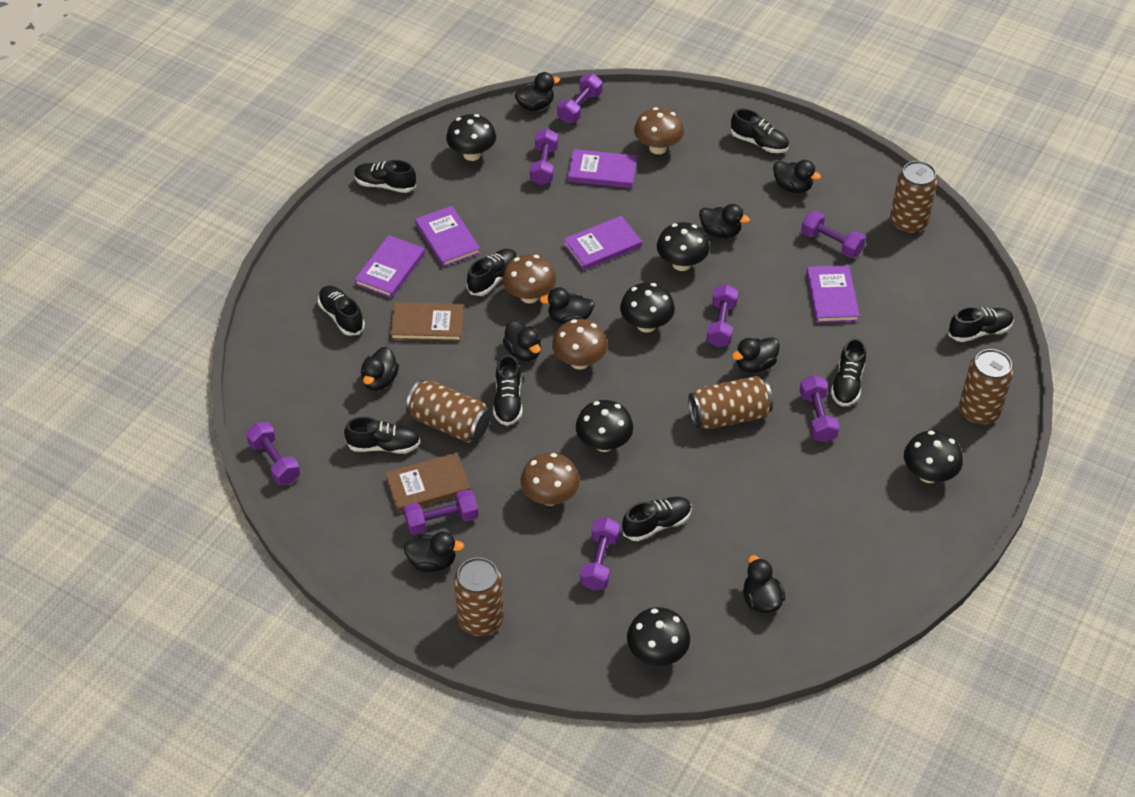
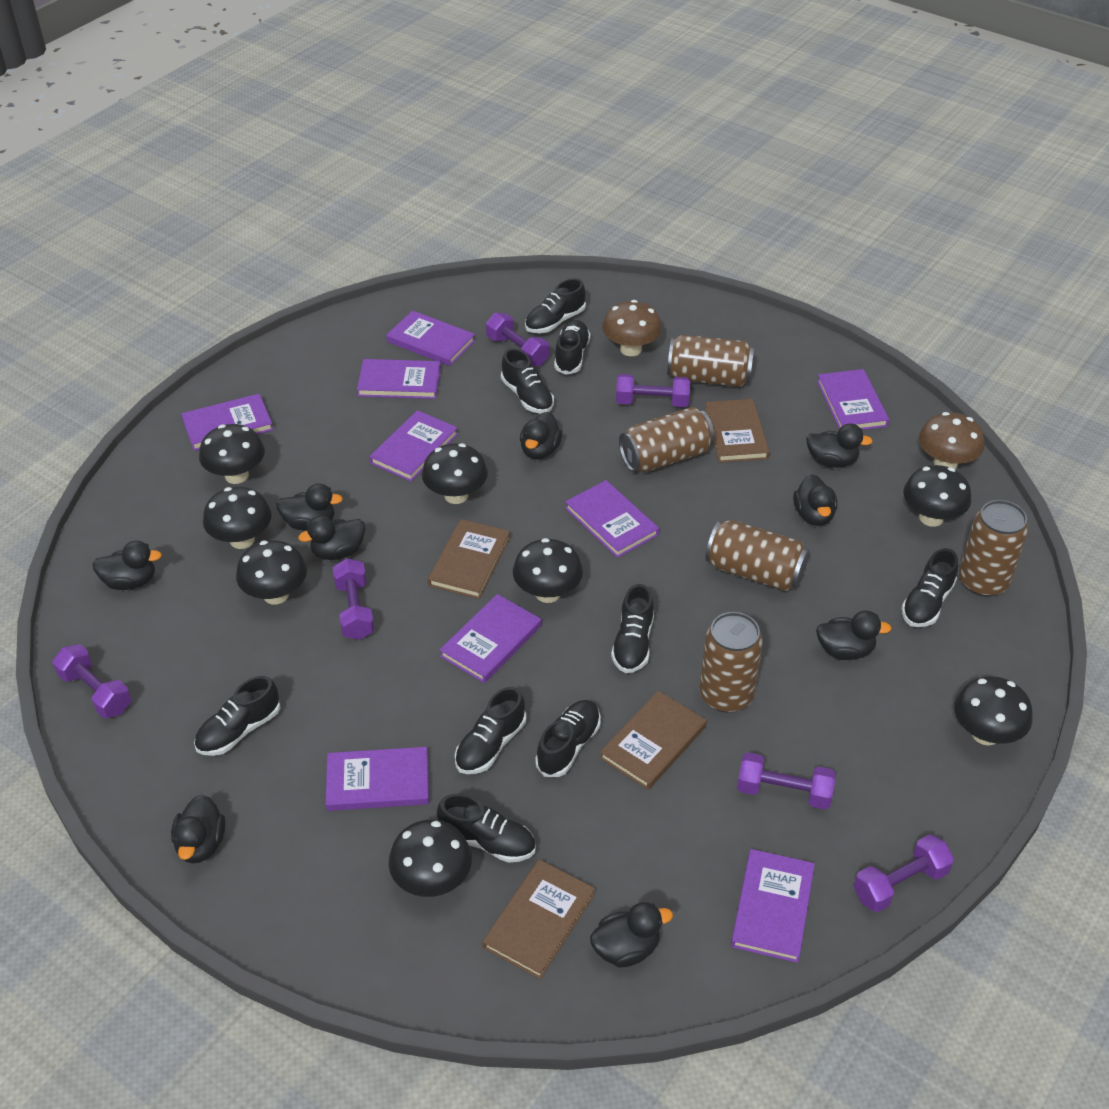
black mushroom: 6 -> 8
brown book: 2 -> 4
brown mushroom: 4 -> 2
purple book: 5 -> 9
purple dumbbell: 8 -> 6

